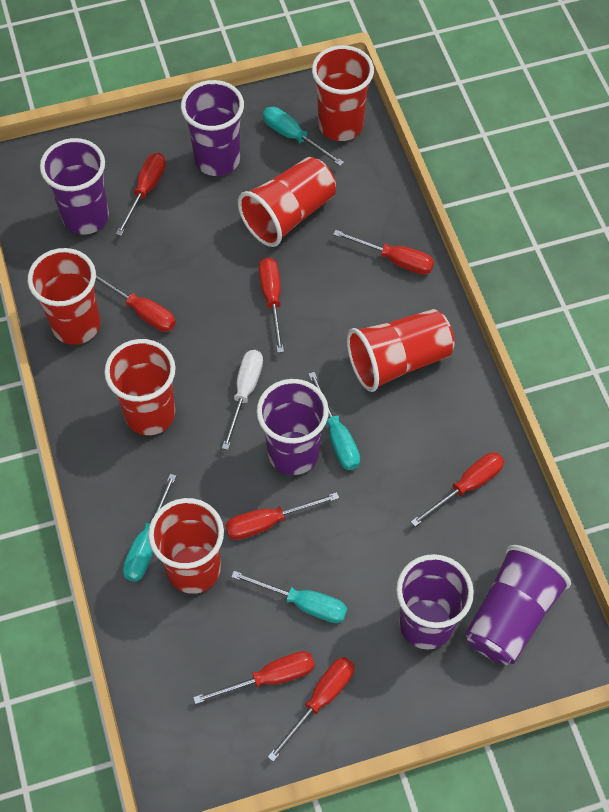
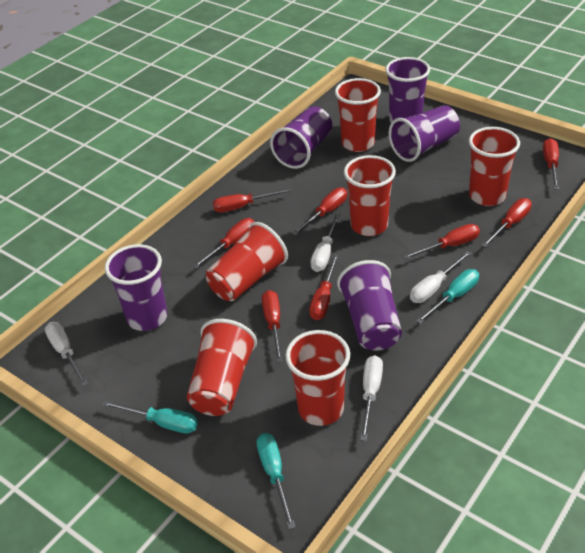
turquoise screwdriver: 4 -> 3
white screwdriver: 1 -> 4

